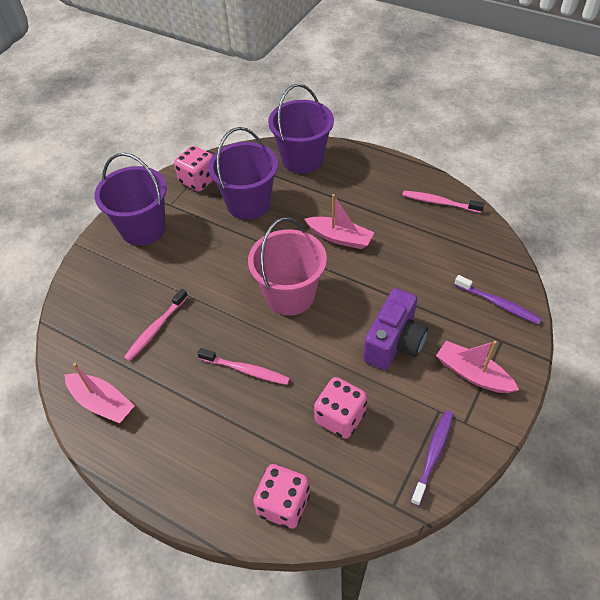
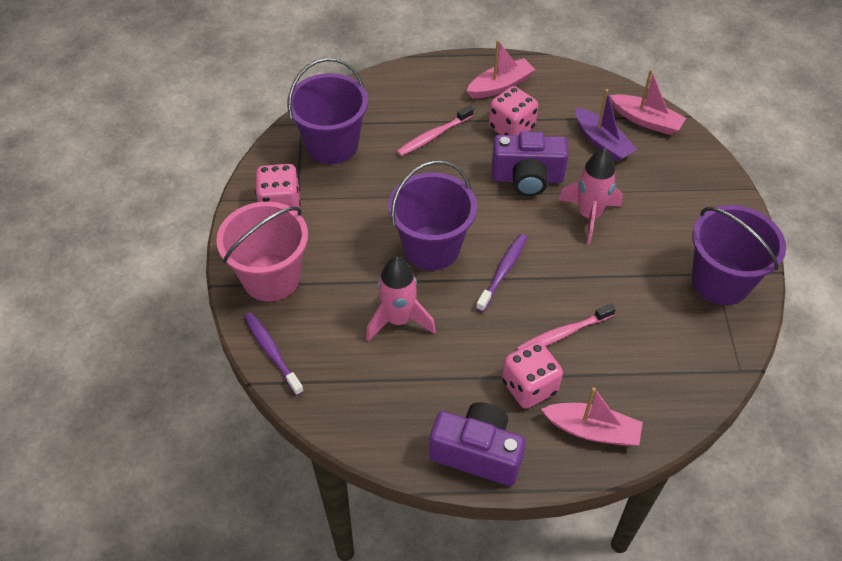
pink rocket: 0 -> 2
pink toothbrush: 3 -> 2
purple boat: 0 -> 1
purple camera: 1 -> 2

